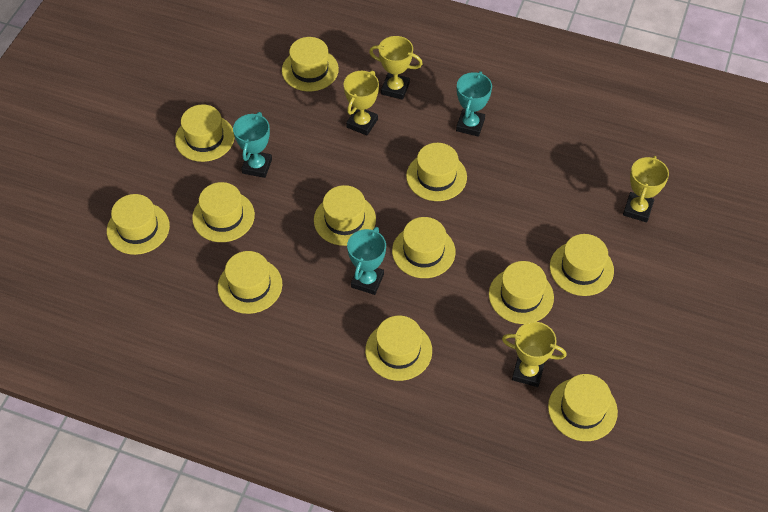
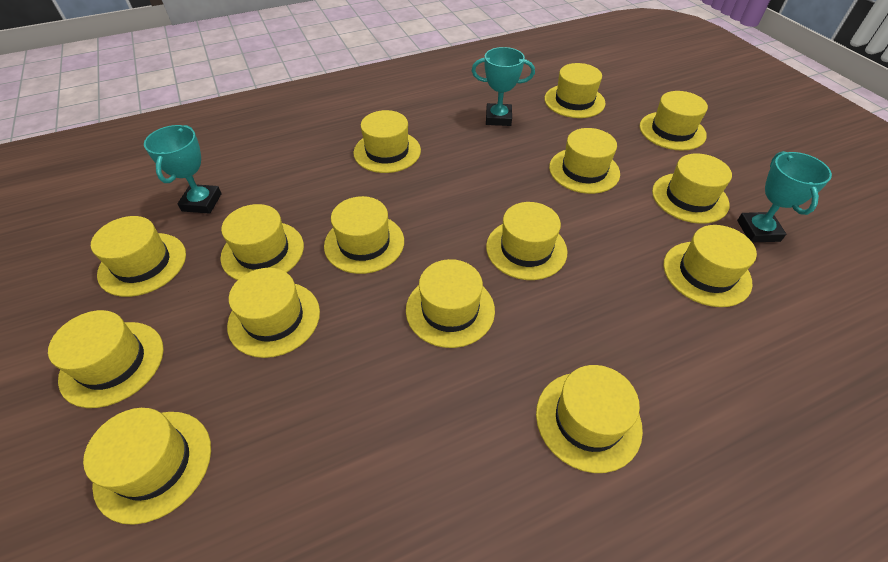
yellow hat: 12 -> 15
yellow trophy: 4 -> 0

